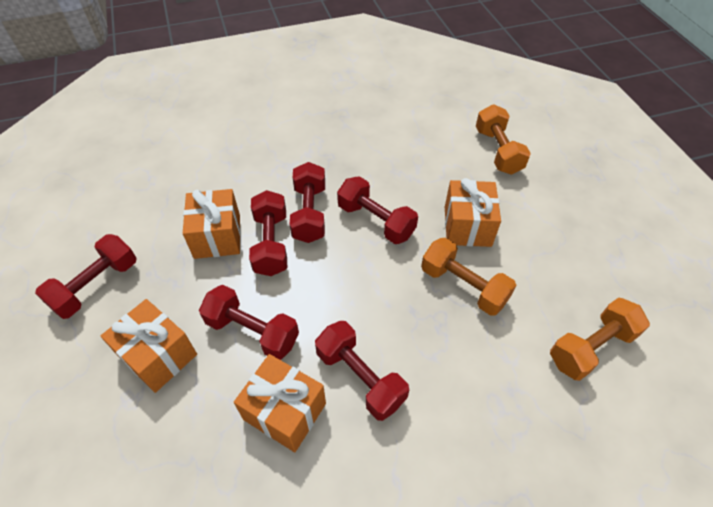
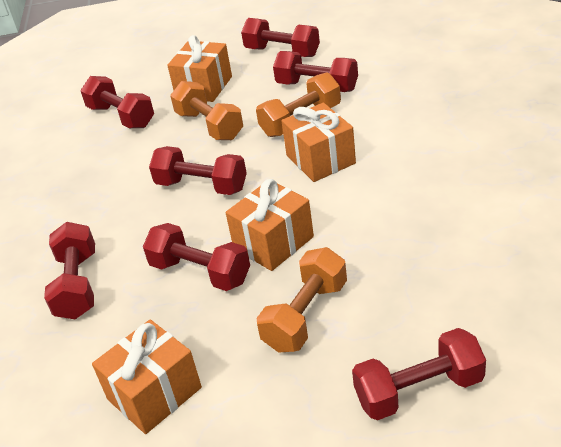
red dumbbell: 6 -> 7

